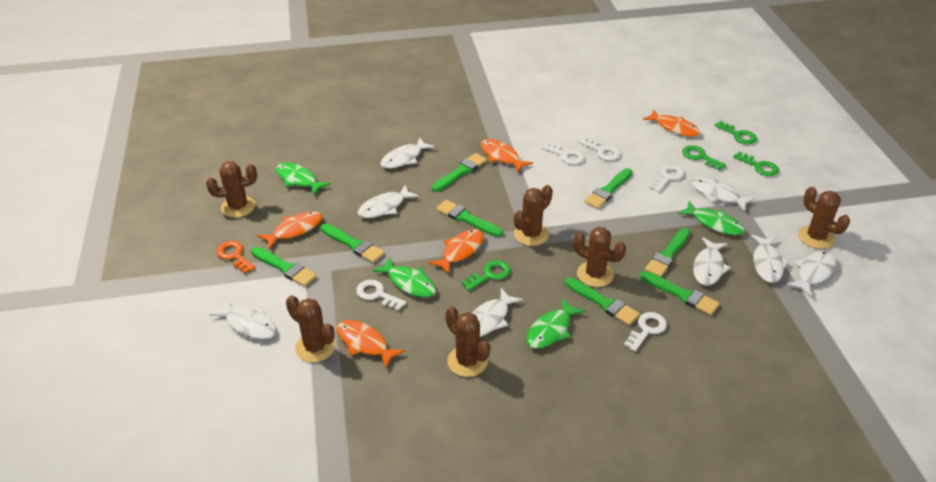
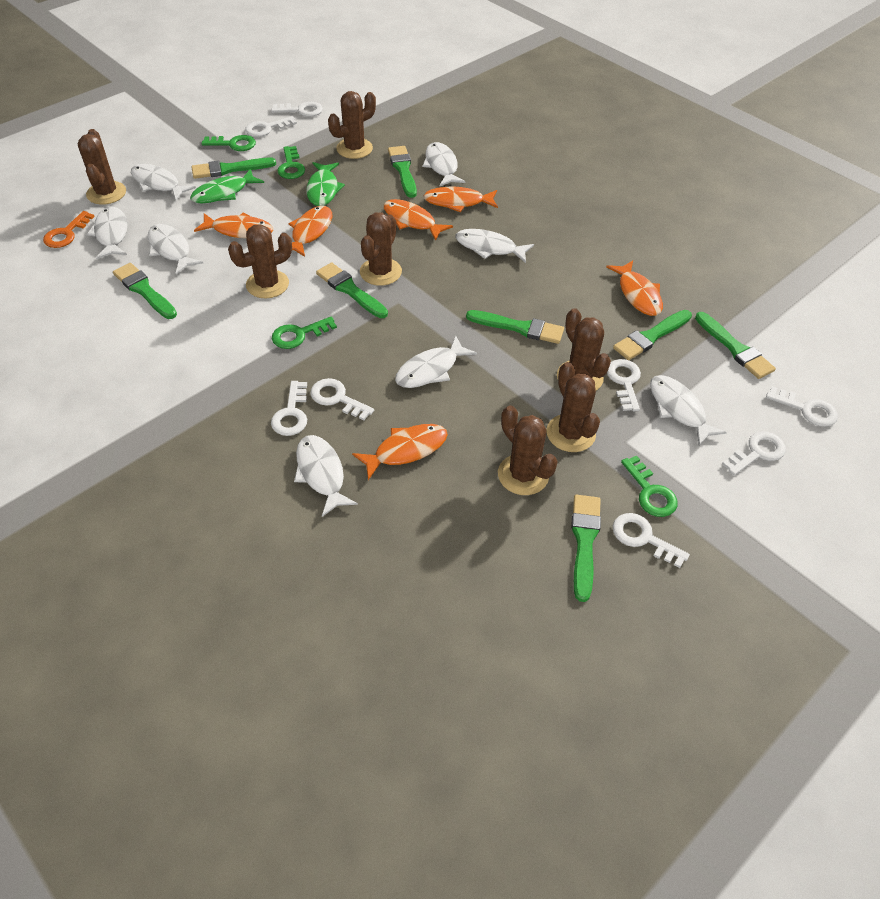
brown cactus: 6 -> 7
green fish: 4 -> 2
orange fish: 5 -> 6
white key: 5 -> 8

